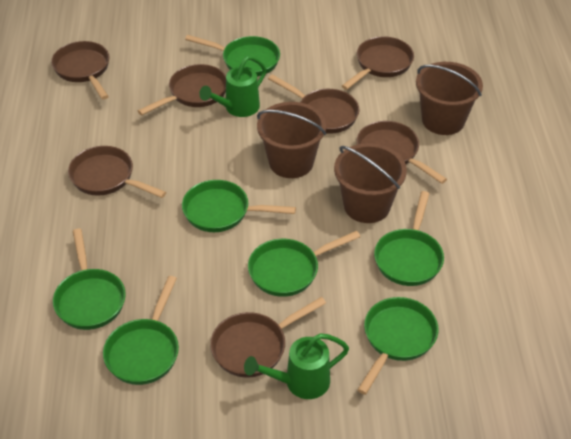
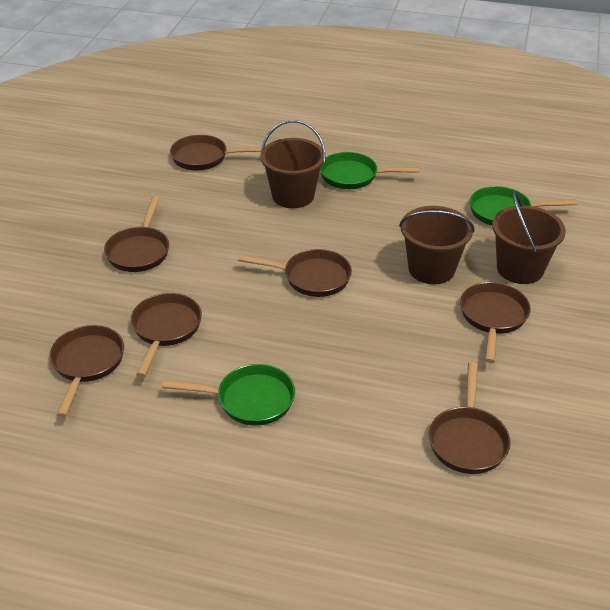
green pan: 7 -> 3
green watering can: 2 -> 0

